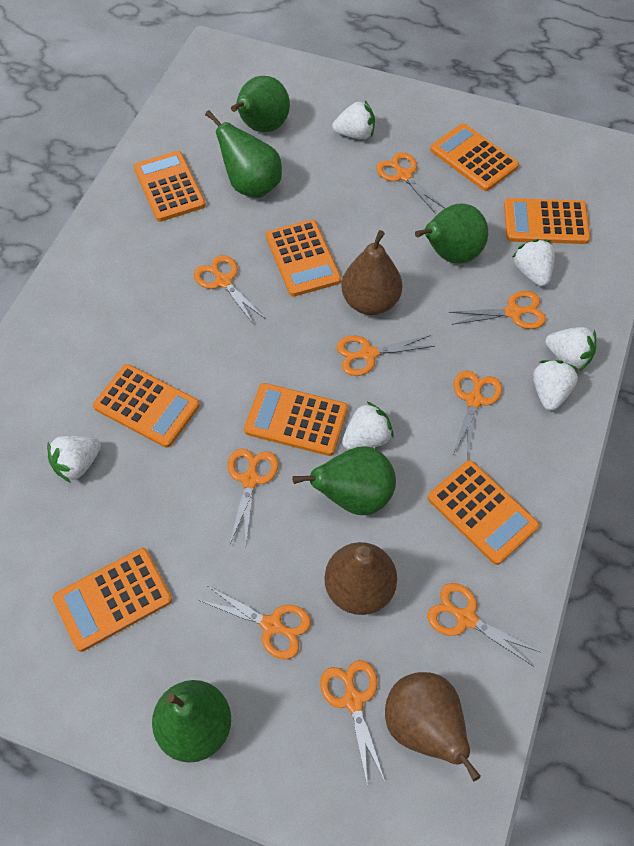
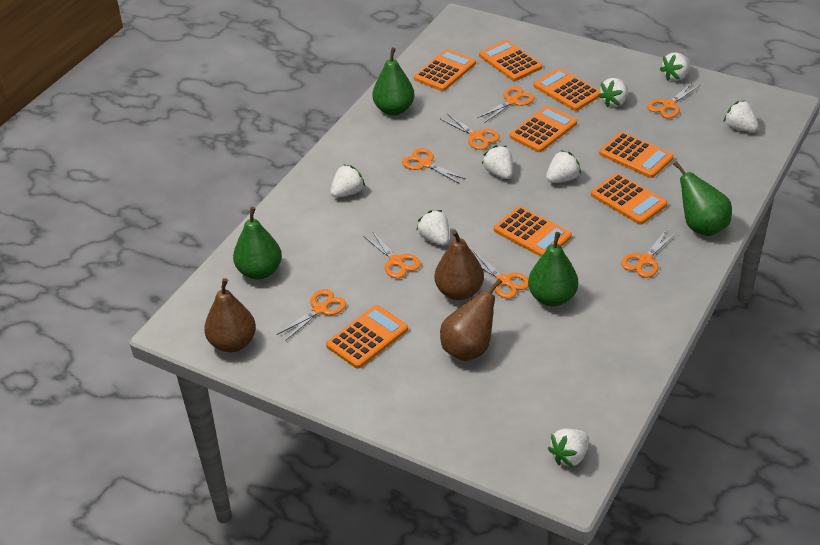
green pear: 5 -> 4
orange scissors: 9 -> 8
white strawberry: 6 -> 8

